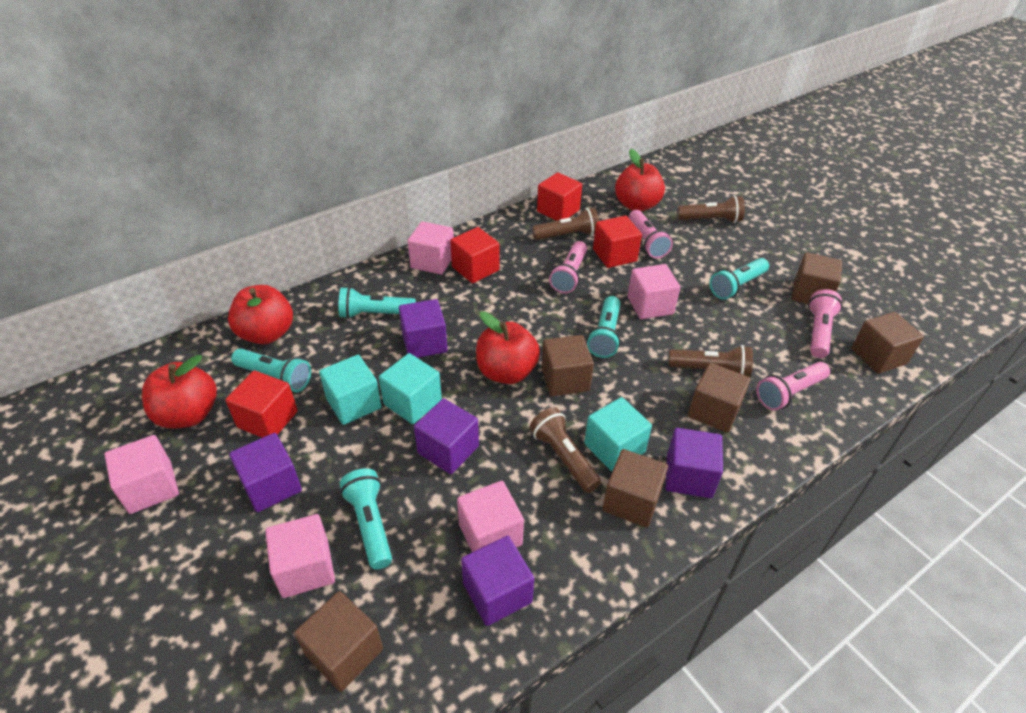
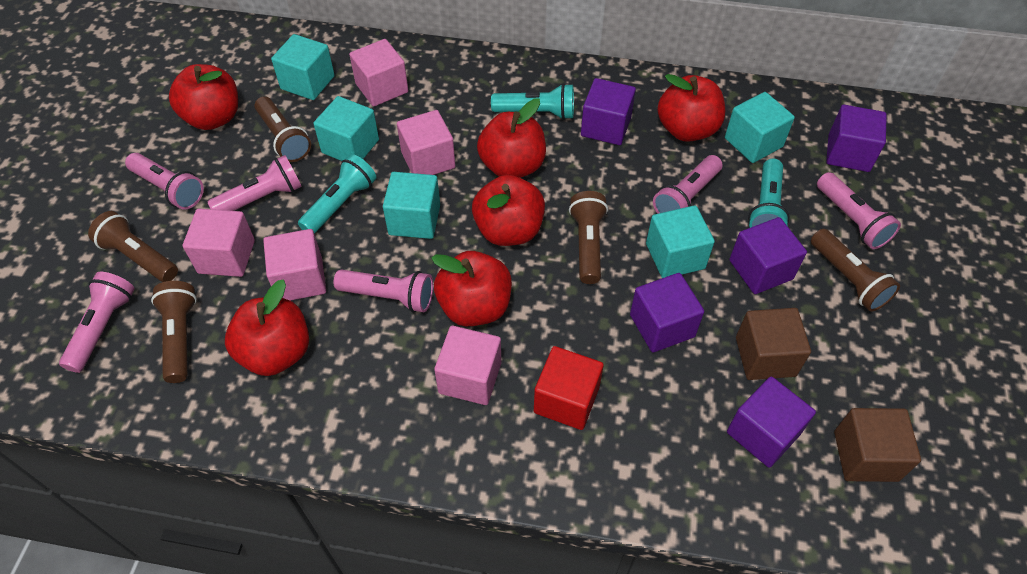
brown cube: 6 -> 2
brown flashlight: 4 -> 5
pink flashlight: 4 -> 6
red apple: 4 -> 6
red cube: 4 -> 1
turquoise cube: 3 -> 5
turquoise flashlight: 5 -> 3

